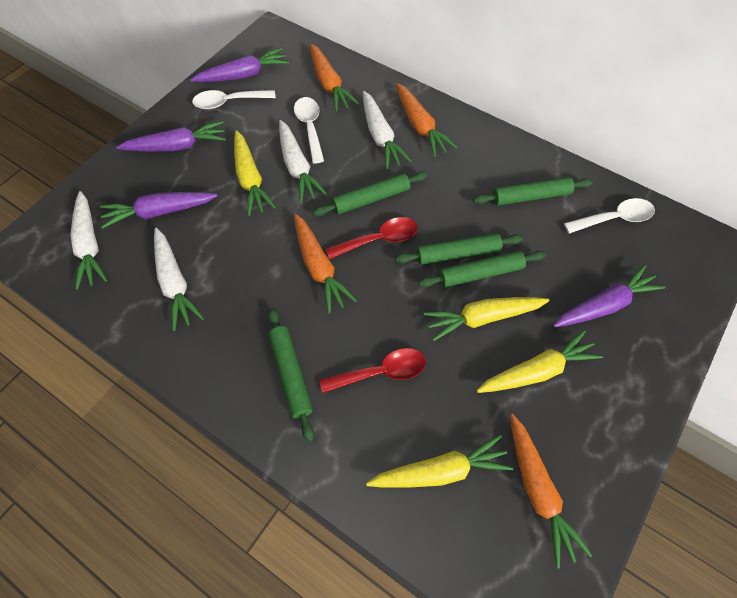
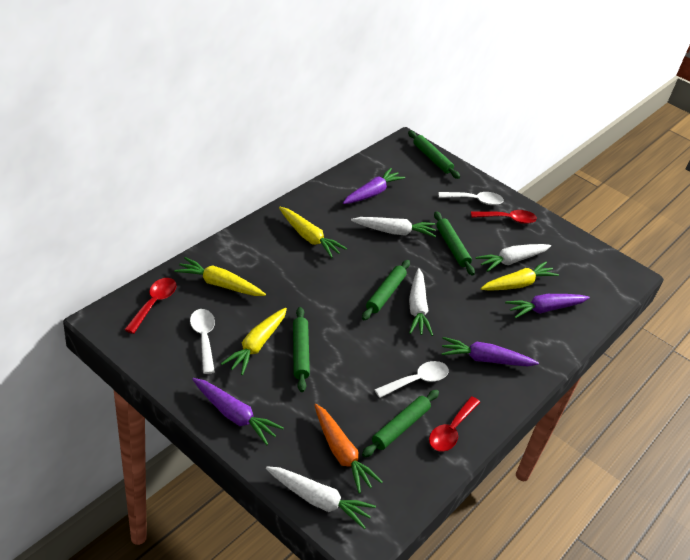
orange carrot: 4 -> 1
red spoon: 2 -> 3

